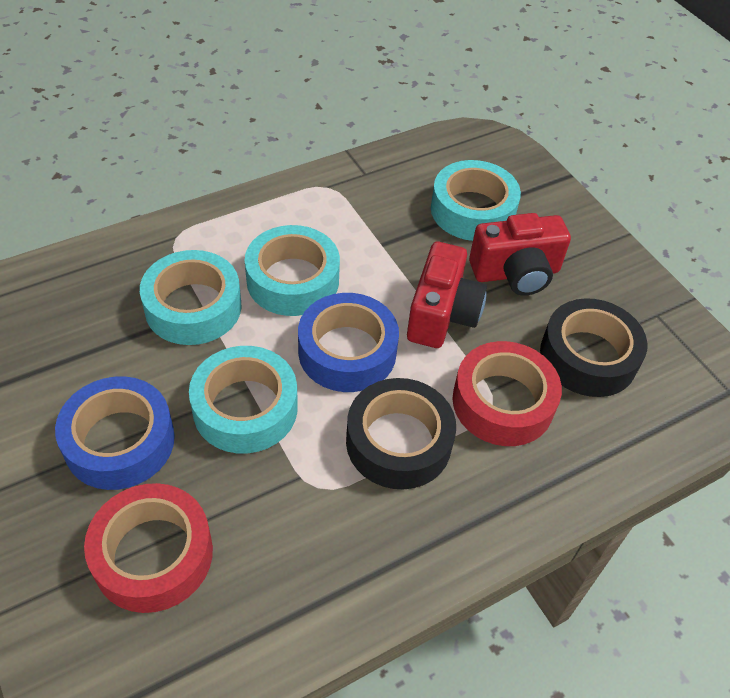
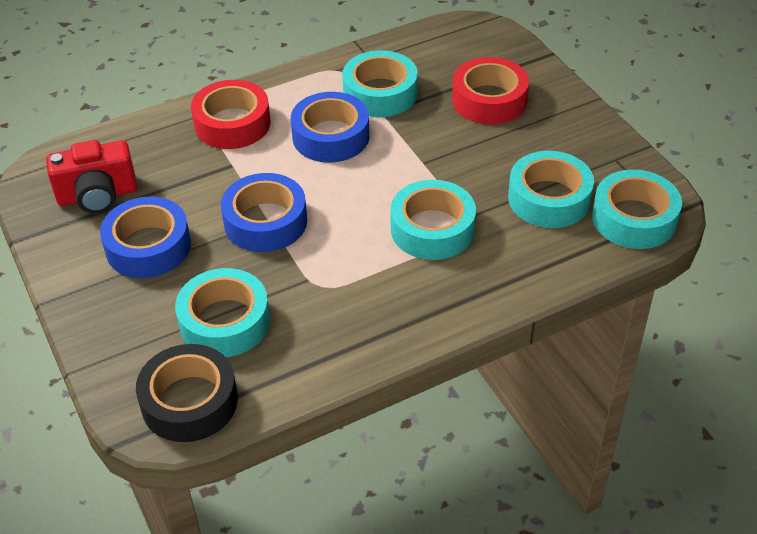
black tape: 2 -> 1
blue tape: 2 -> 3
red camera: 2 -> 1
turquoise tape: 4 -> 5

